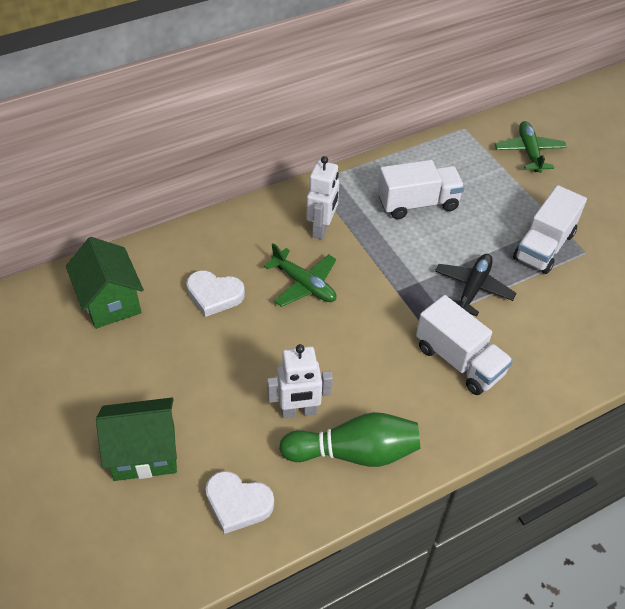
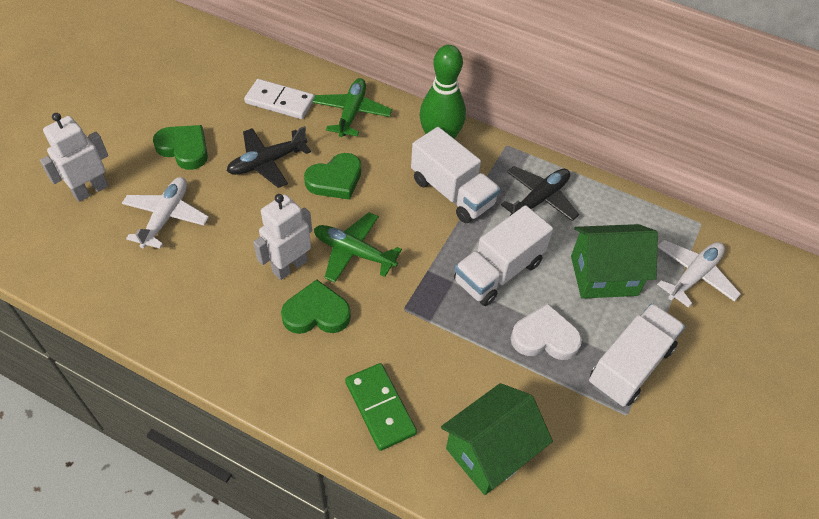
black plane: 1 -> 2
green domino: 0 -> 1
green heart: 0 -> 3
white domino: 0 -> 1
white heart: 2 -> 1
white plane: 0 -> 2

